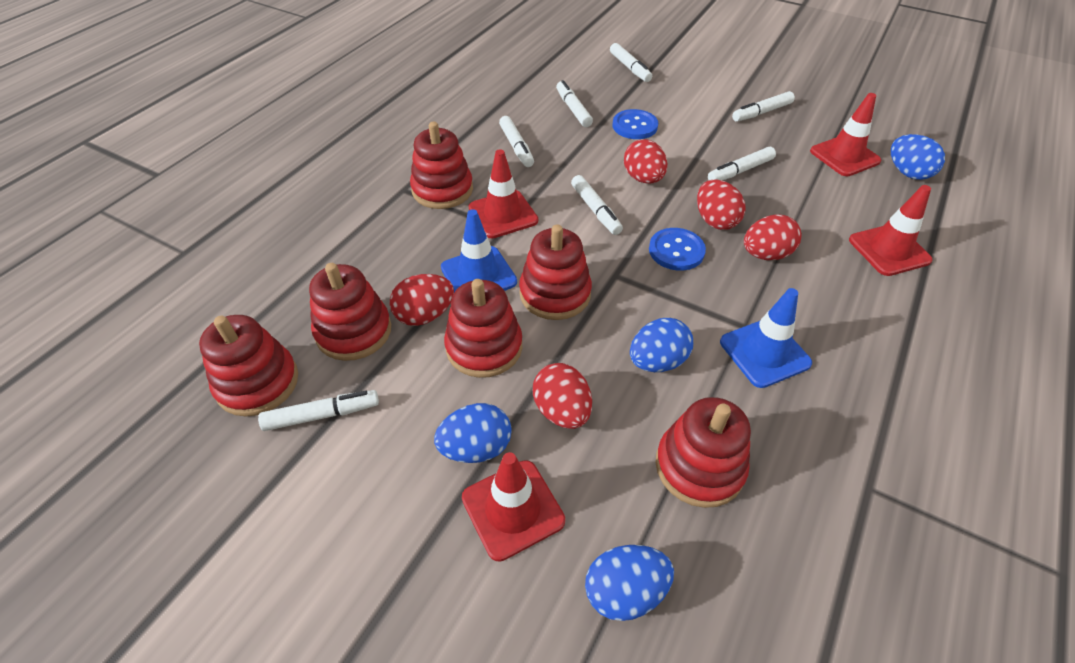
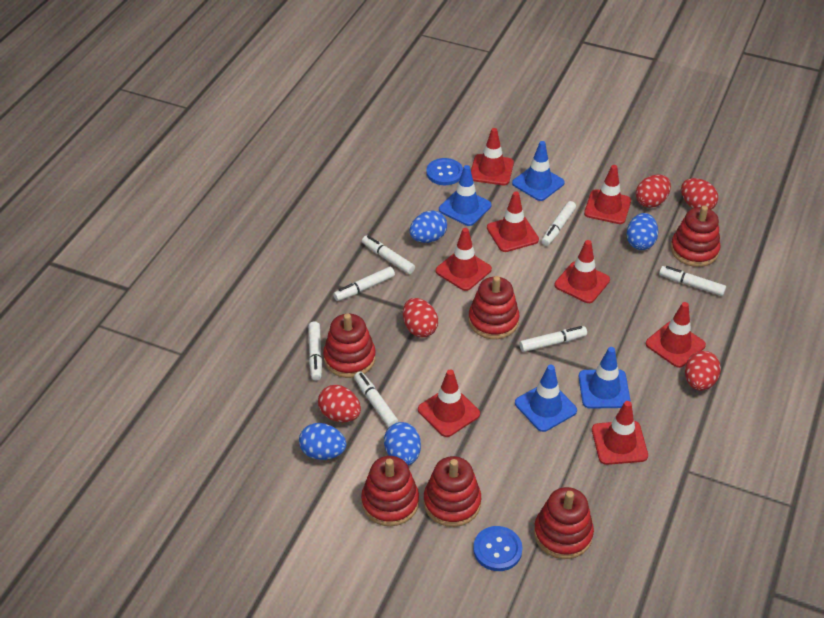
blue traffic cone: 2 -> 4
red traffic cone: 4 -> 8

